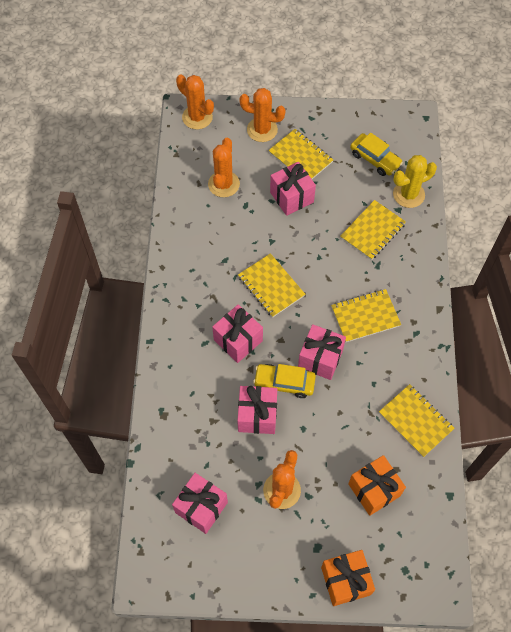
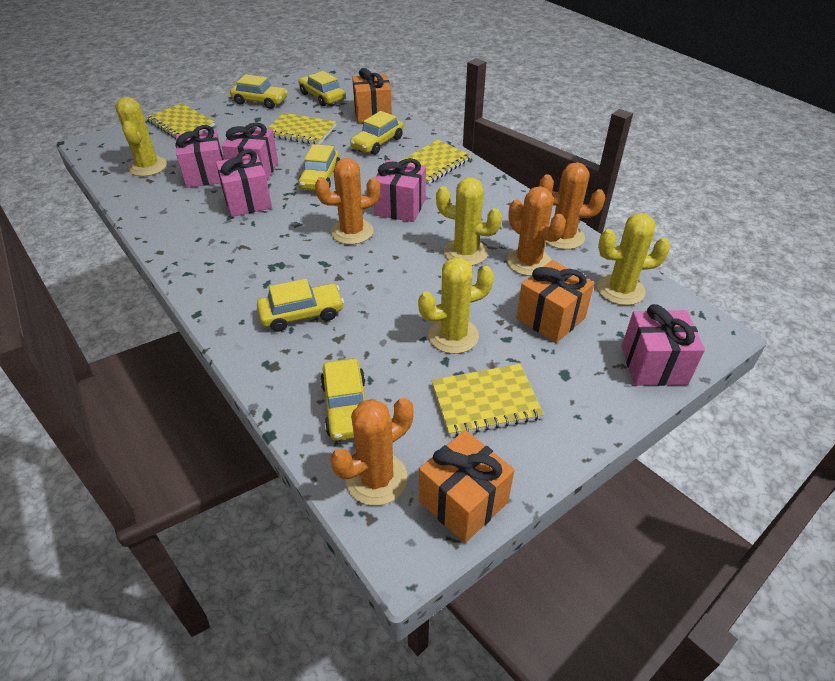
orange gift: 2 -> 3
yellow cactus: 1 -> 4
yellow car: 2 -> 6
yellow notebook: 5 -> 4

